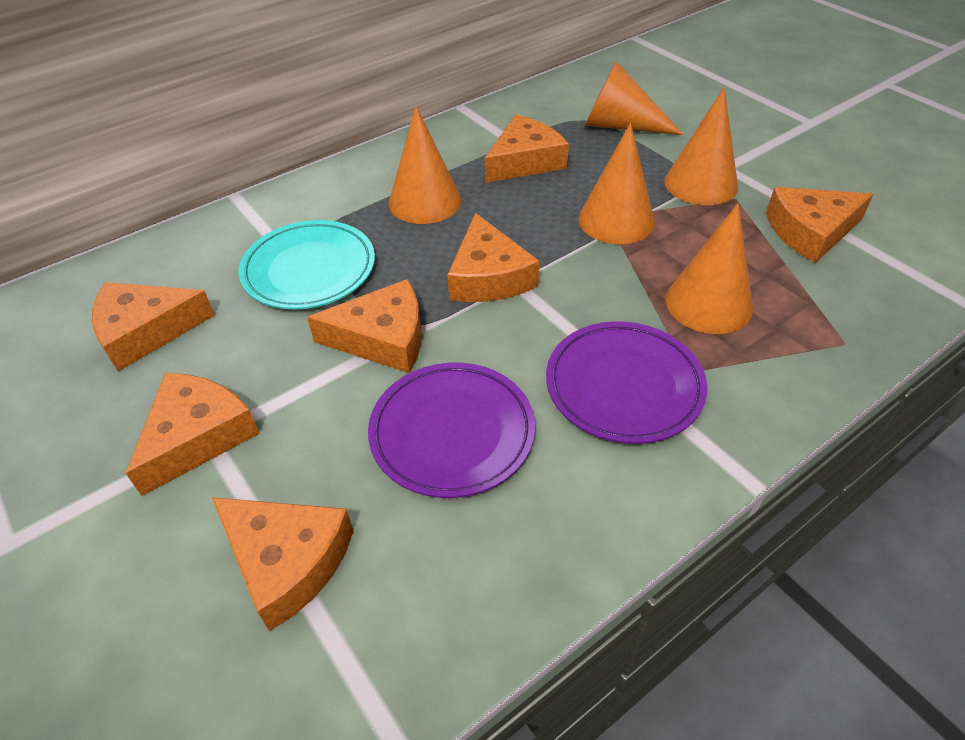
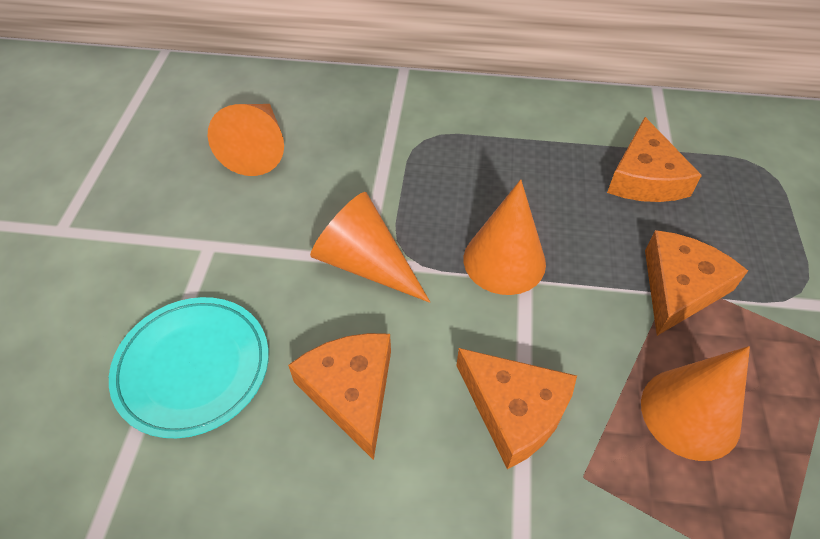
orange cheese: 7 -> 4
orange cone: 5 -> 4
purple plate: 2 -> 0

